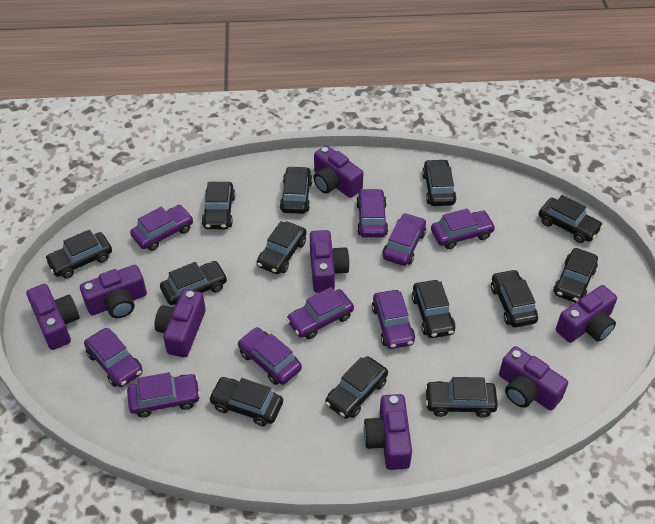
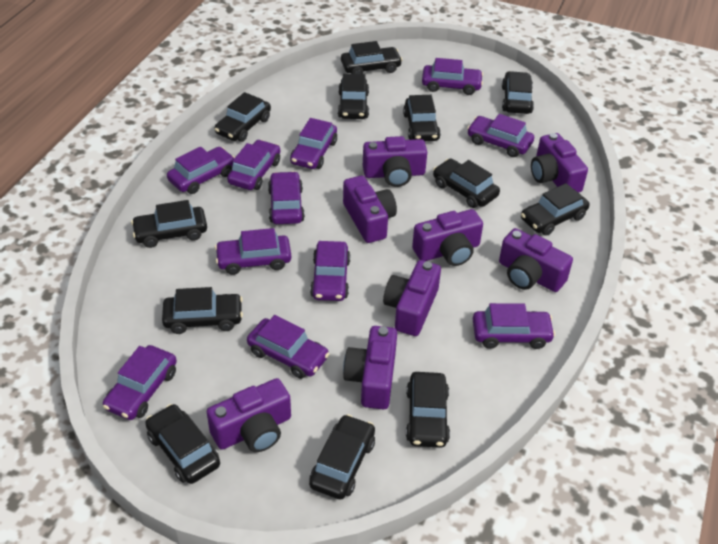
black car: 13 -> 12
purple car: 9 -> 11

